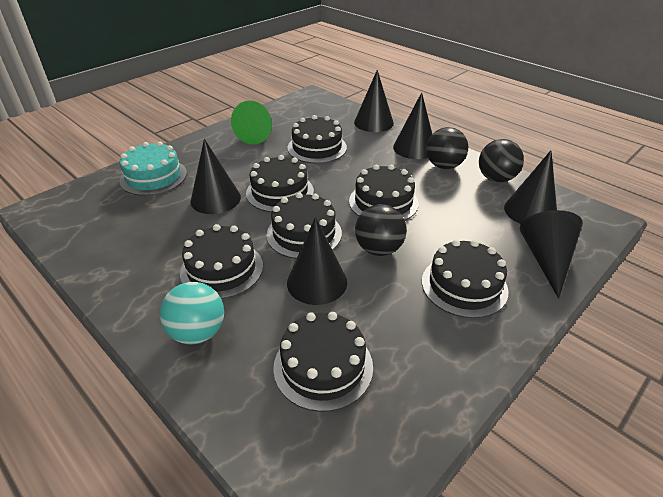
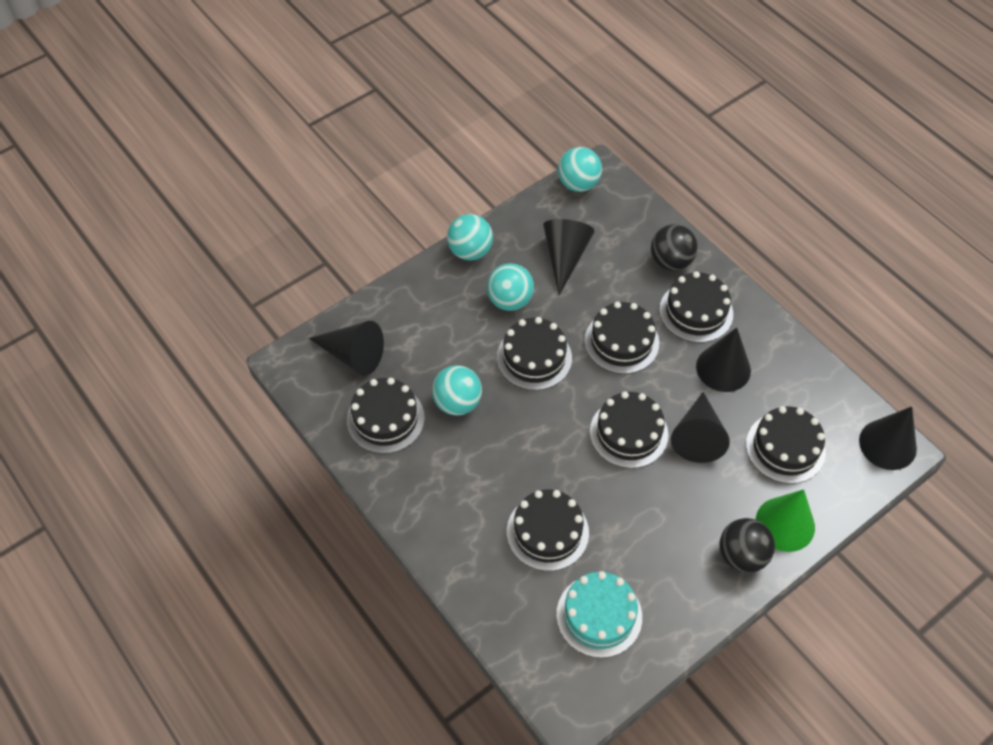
black ball: 3 -> 2
black cone: 6 -> 5
turquoise ball: 1 -> 4

